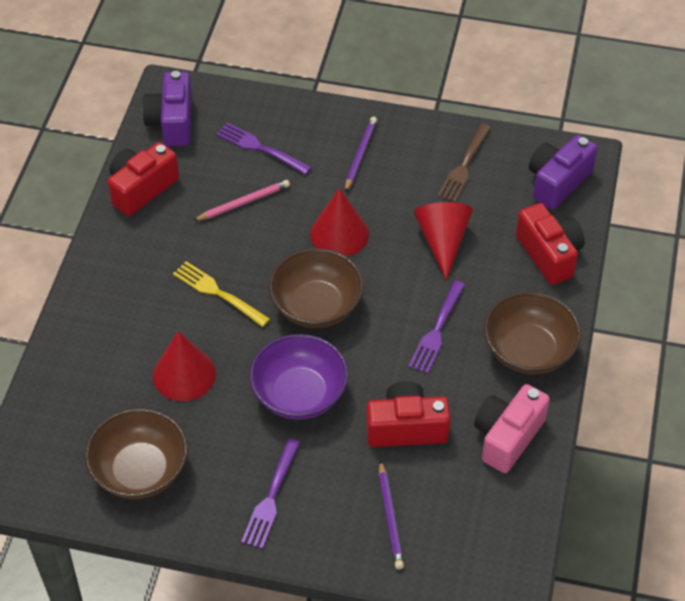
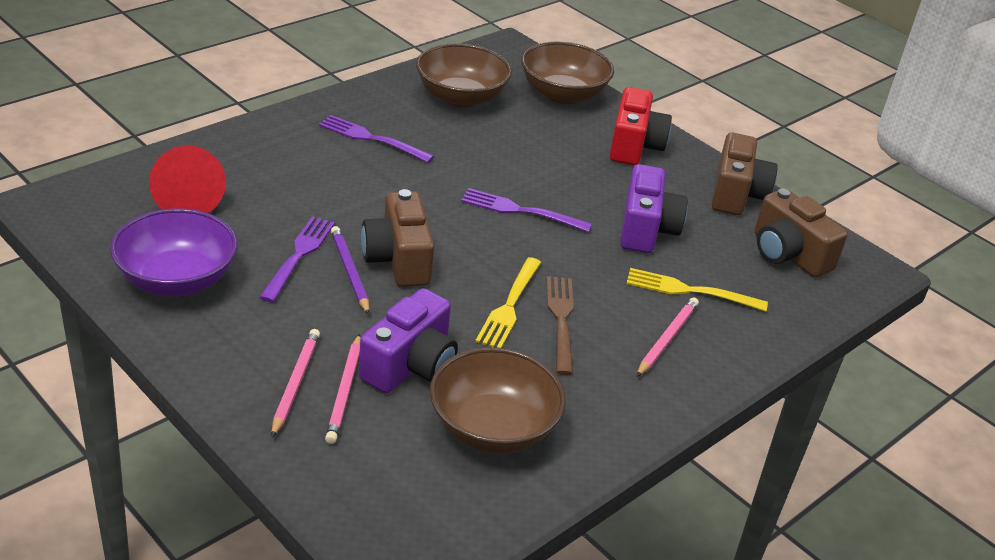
brown camera: 0 -> 3
pink camera: 1 -> 0
pink pencil: 1 -> 3
purple pencil: 2 -> 1
red camera: 3 -> 1
red cone: 3 -> 1
yellow fork: 1 -> 2

